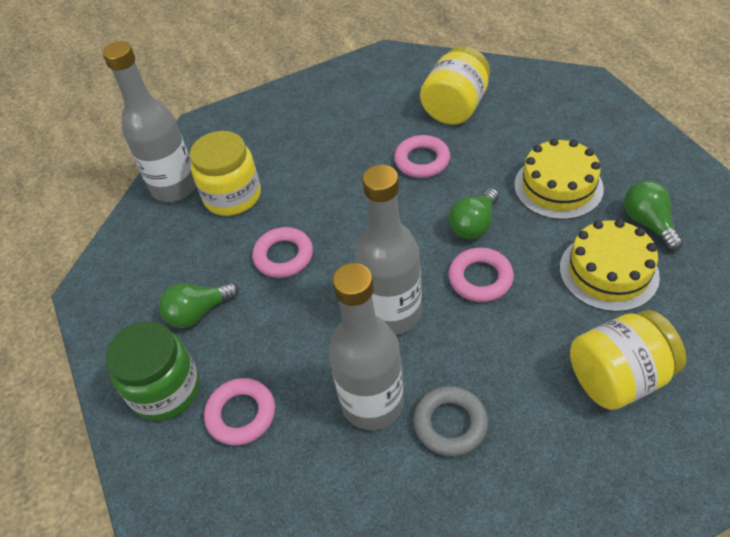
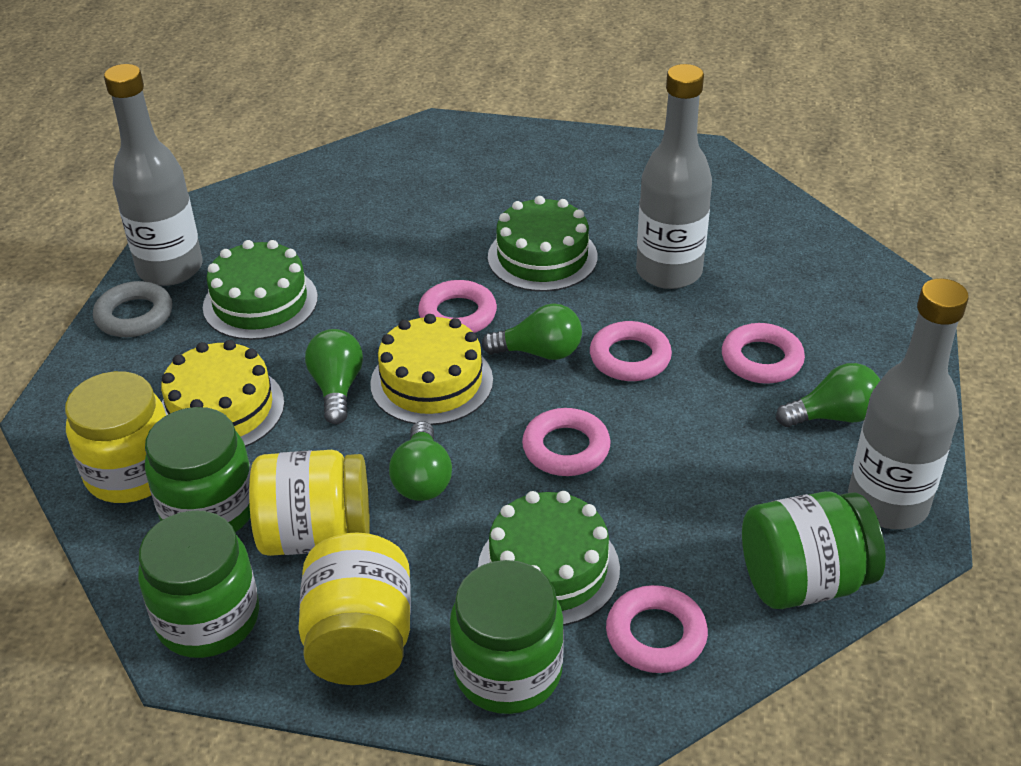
green cake: 0 -> 3
green jar: 1 -> 4
green light bulb: 3 -> 4
pink ring: 4 -> 5

